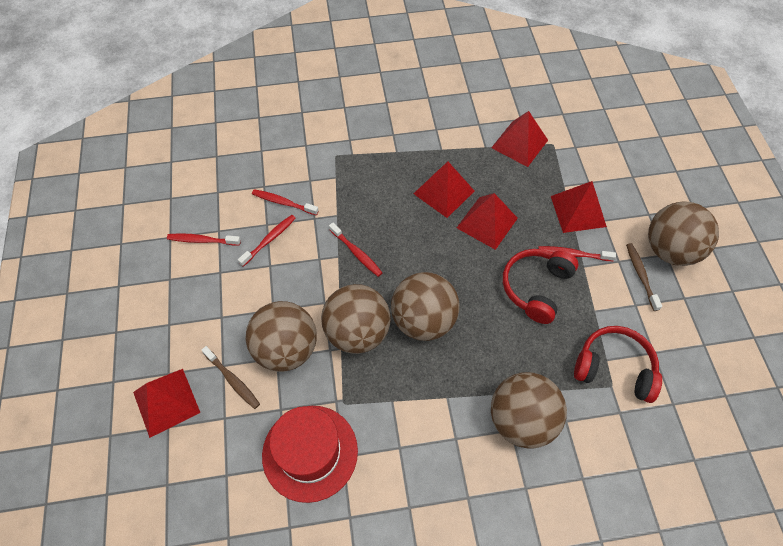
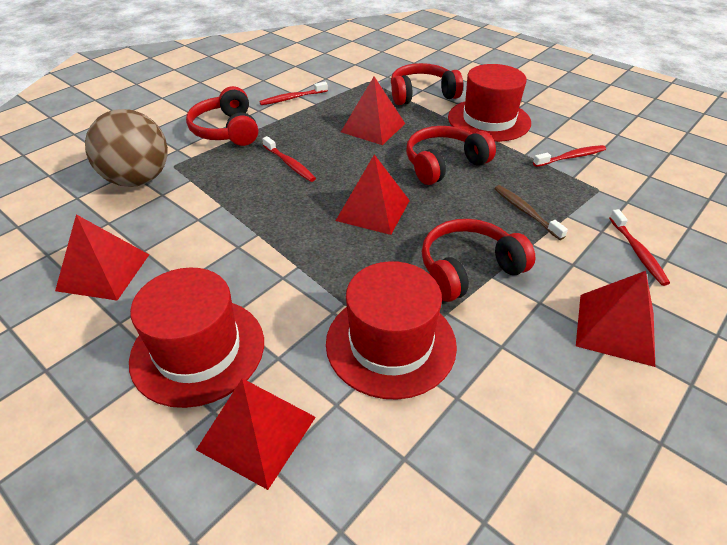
brown ball: 5 -> 1
brown toothbrush: 2 -> 1
red hat: 1 -> 3
red headphones: 2 -> 4
red toothbrush: 5 -> 4

